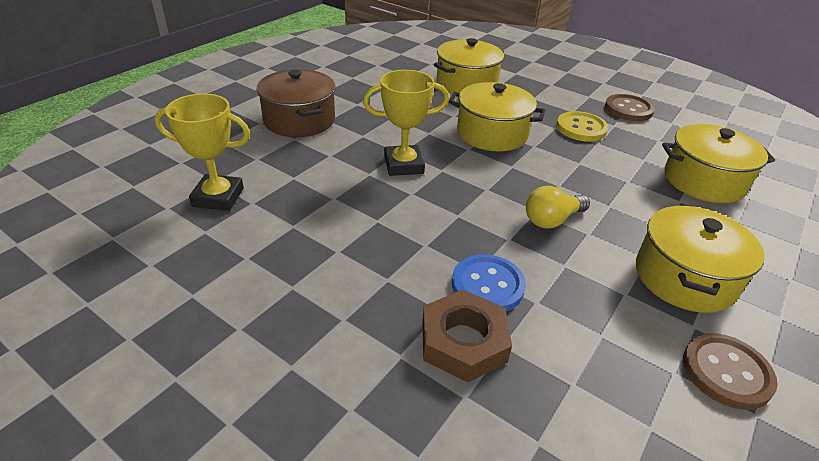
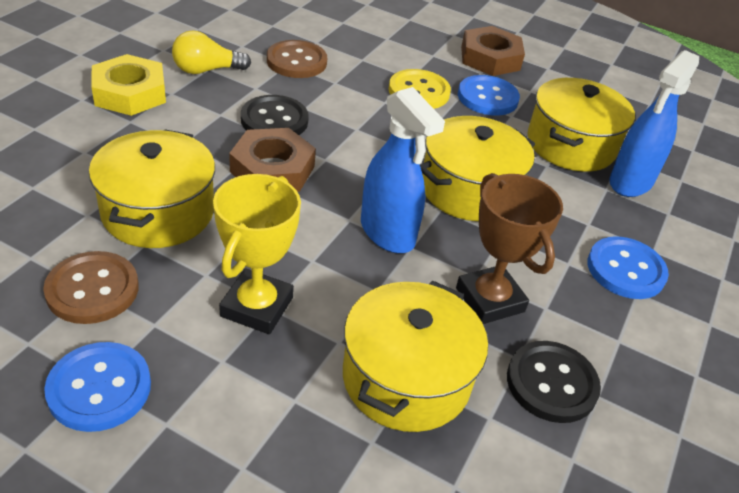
black button: 0 -> 2
blue button: 1 -> 3
blue spray bottle: 0 -> 2
brown nut: 1 -> 2
brown pot: 1 -> 0
brown trophy: 0 -> 1
yellow nut: 0 -> 1
yellow trophy: 2 -> 1

